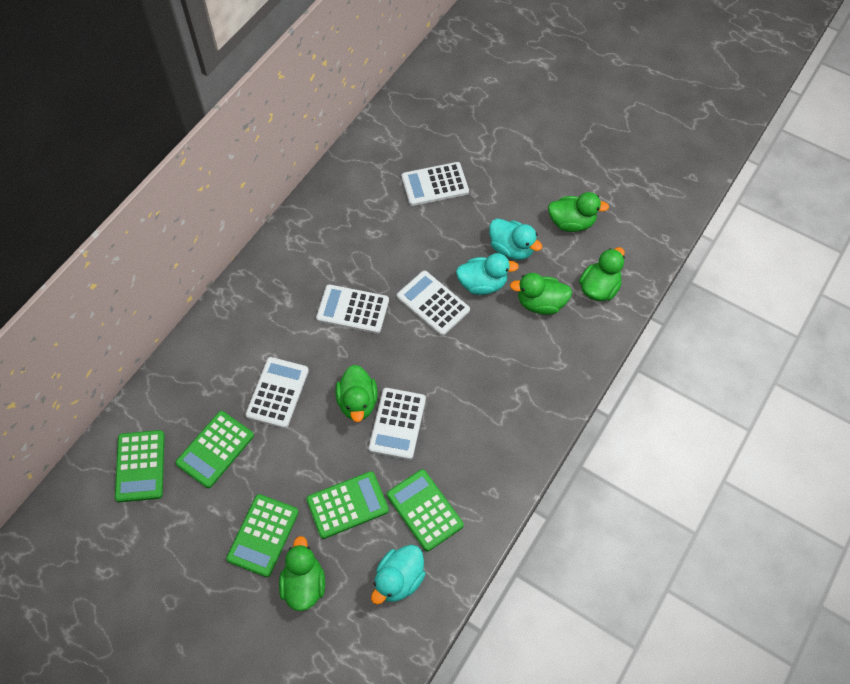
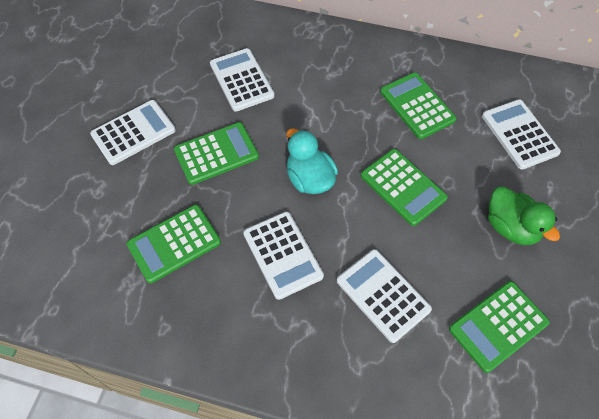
green duck: 5 -> 1
turquoise duck: 3 -> 1

